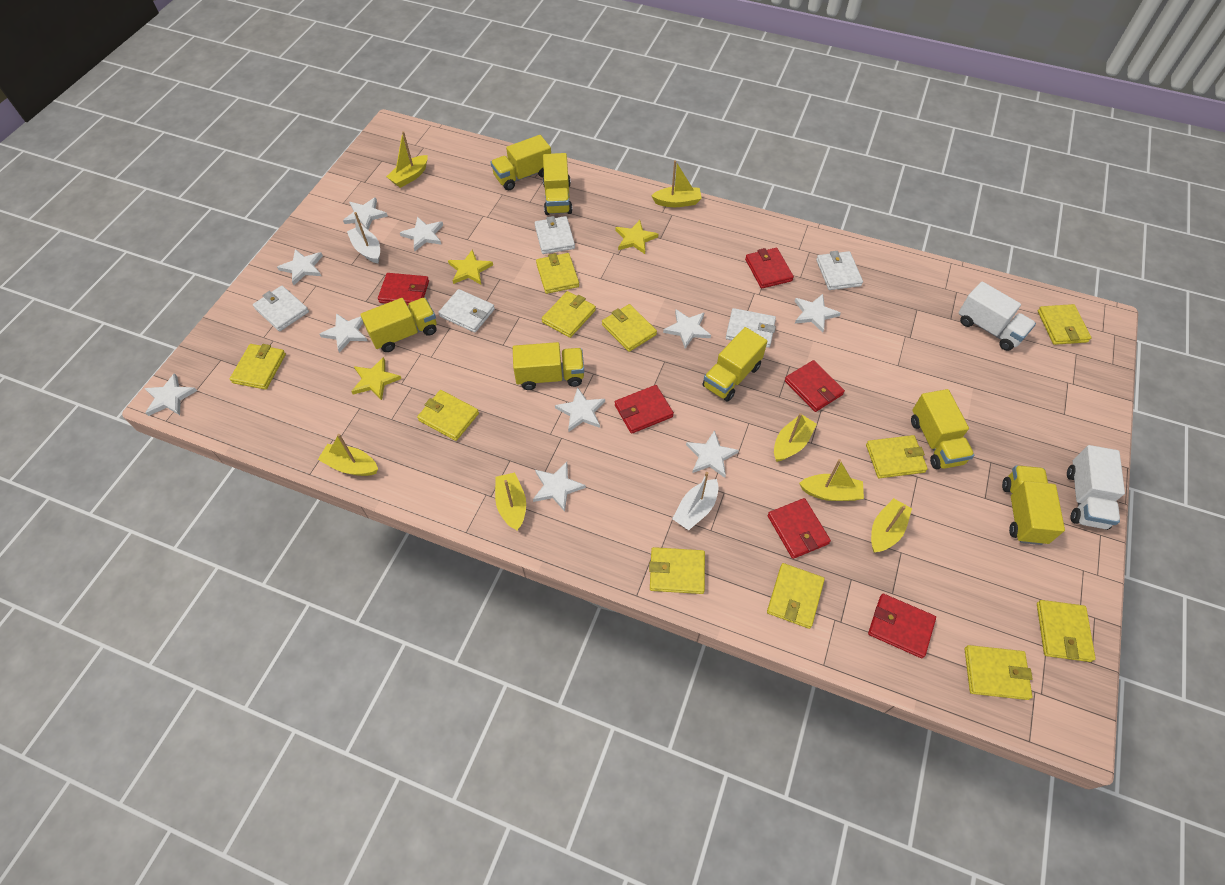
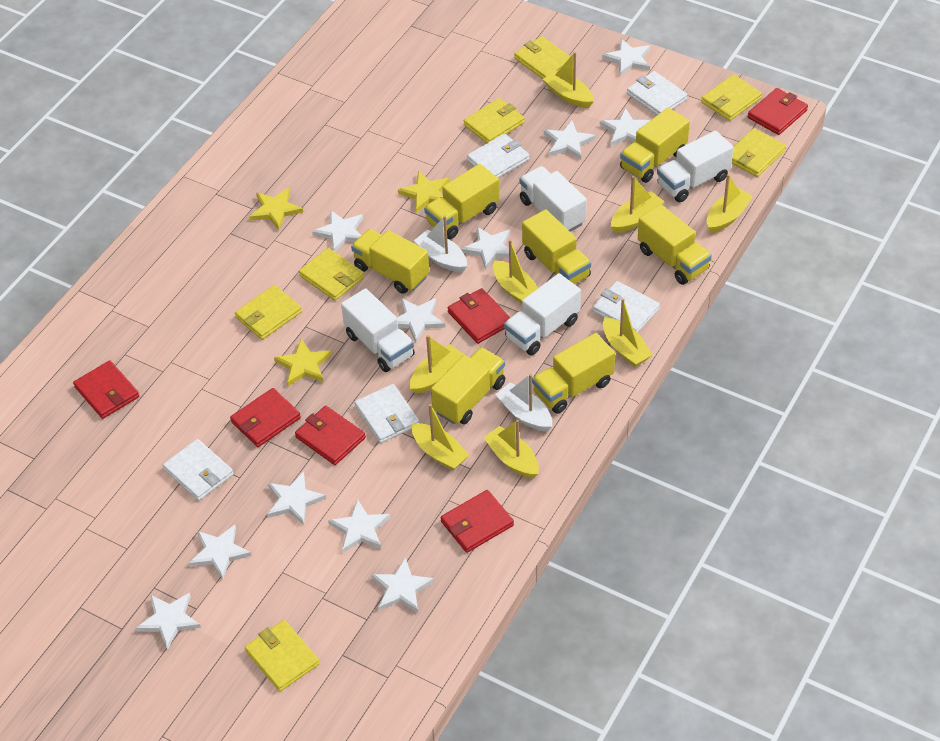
white star: 10 -> 11
white truck: 2 -> 4
yellow boat: 7 -> 8
yellow wallet: 11 -> 7

